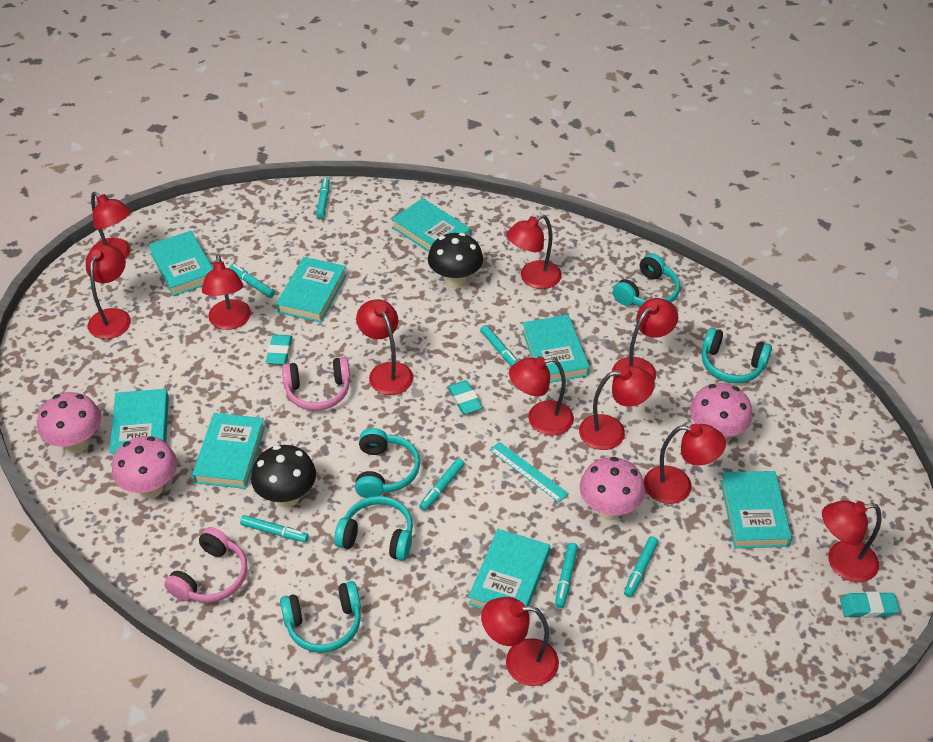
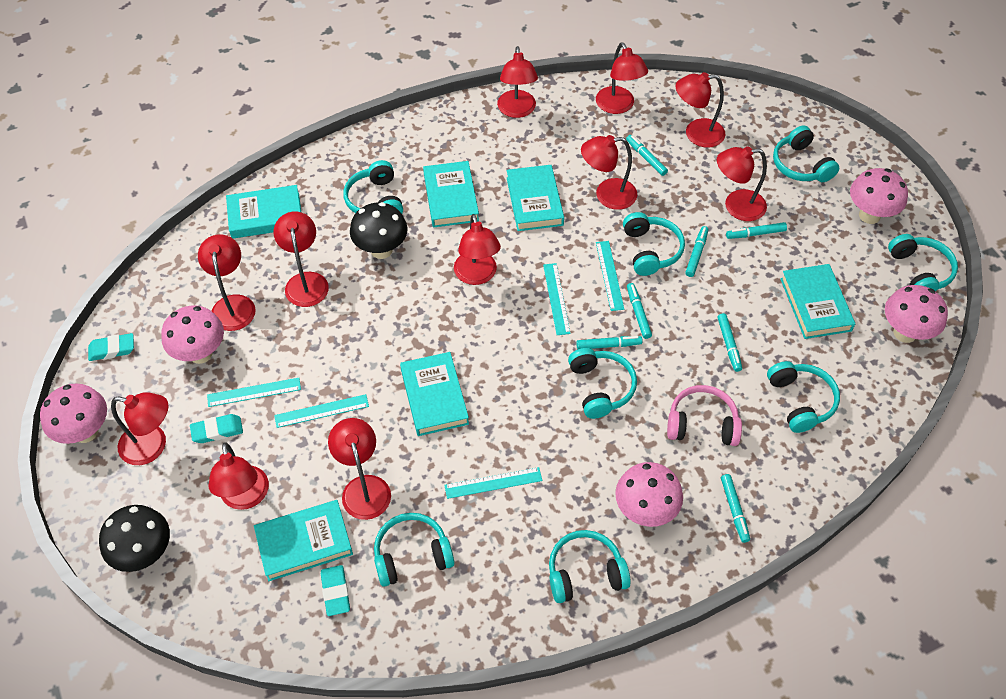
pink headphones: 2 -> 1
pink mushroom: 4 -> 5
turquoise book: 8 -> 6
turquoise headphones: 5 -> 8
turquoise ruler: 1 -> 5

